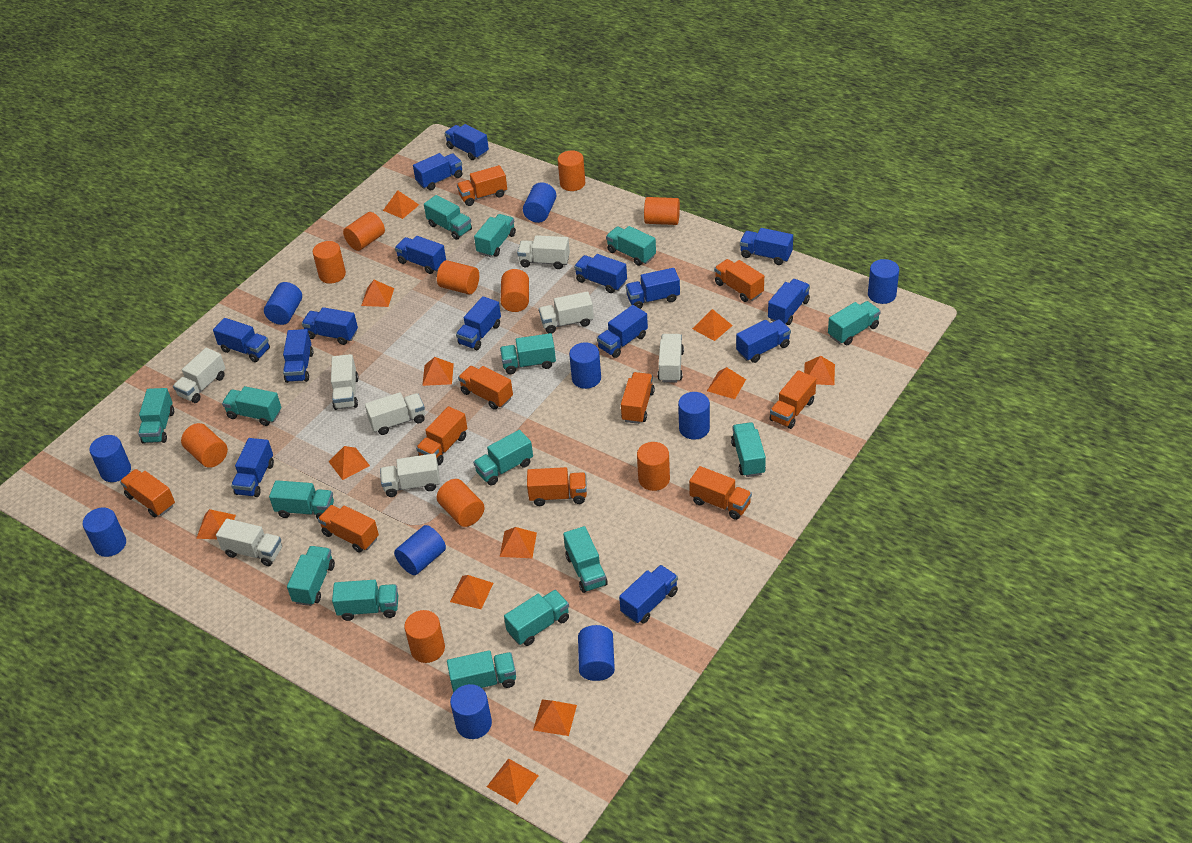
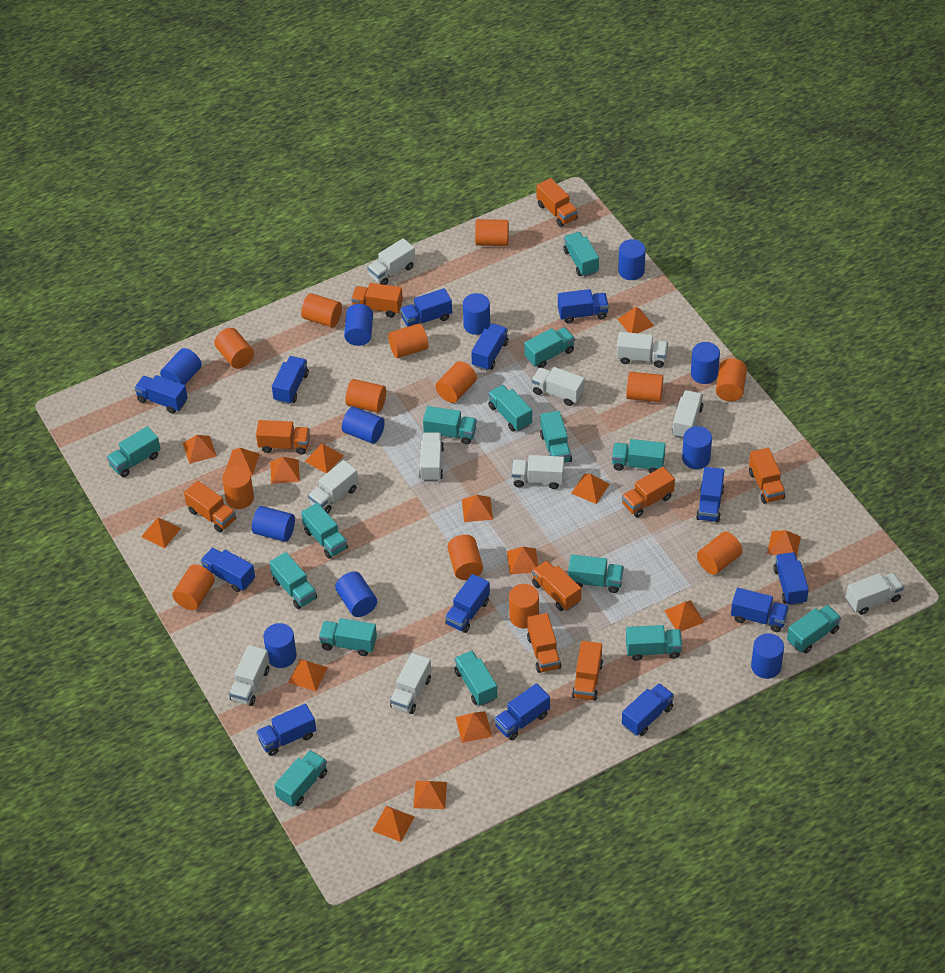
blue cylinder: 10 -> 11
blue truck: 15 -> 13
orange cylinder: 10 -> 13
orange pyramid: 12 -> 15
orange truck: 10 -> 9
white truck: 8 -> 10

